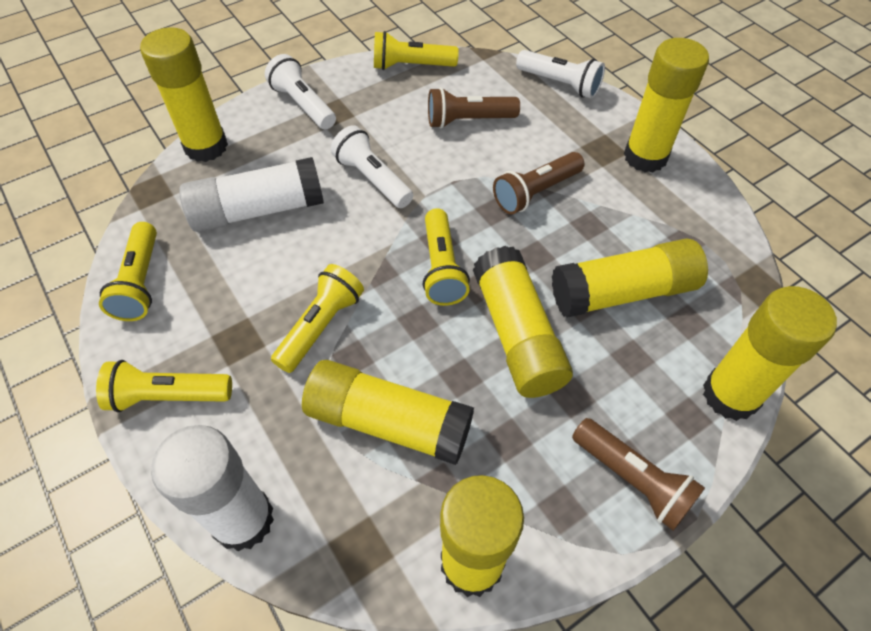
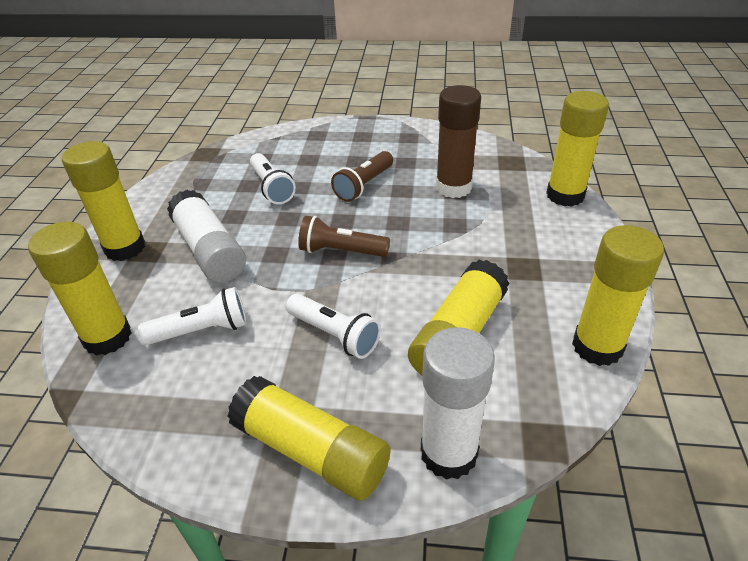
brown flashlight: 3 -> 2
brown glue stick: 0 -> 1
yellow flashlight: 5 -> 0
yellow glue stick: 7 -> 6

